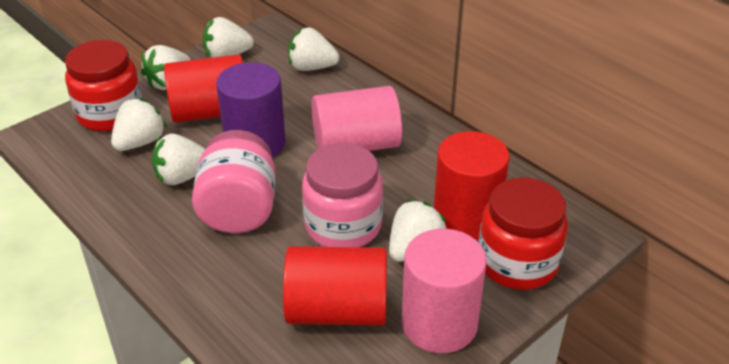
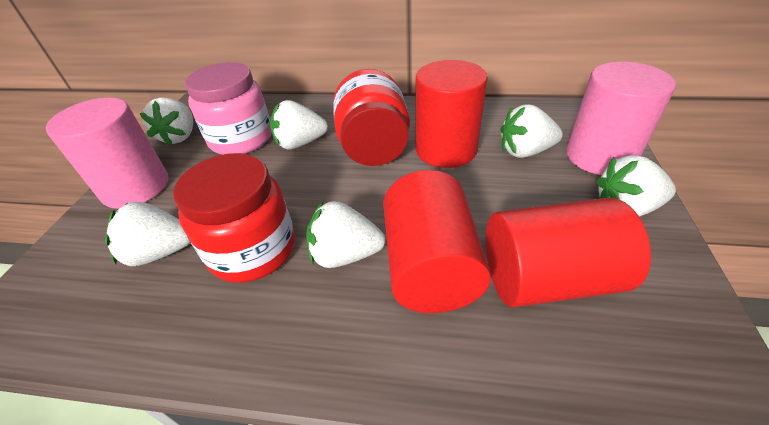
pink jar: 2 -> 1
purple cylinder: 1 -> 0

